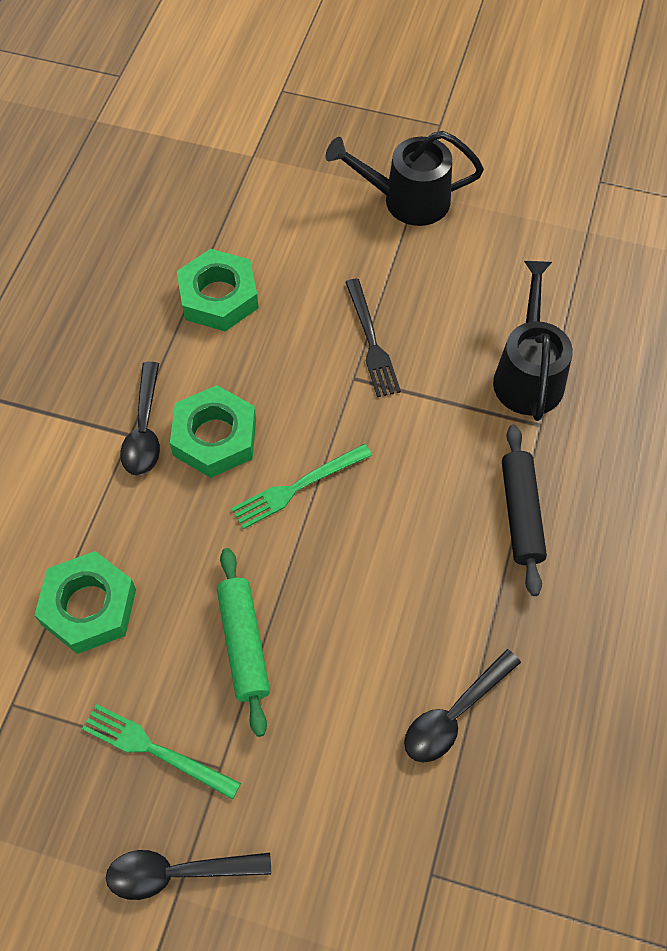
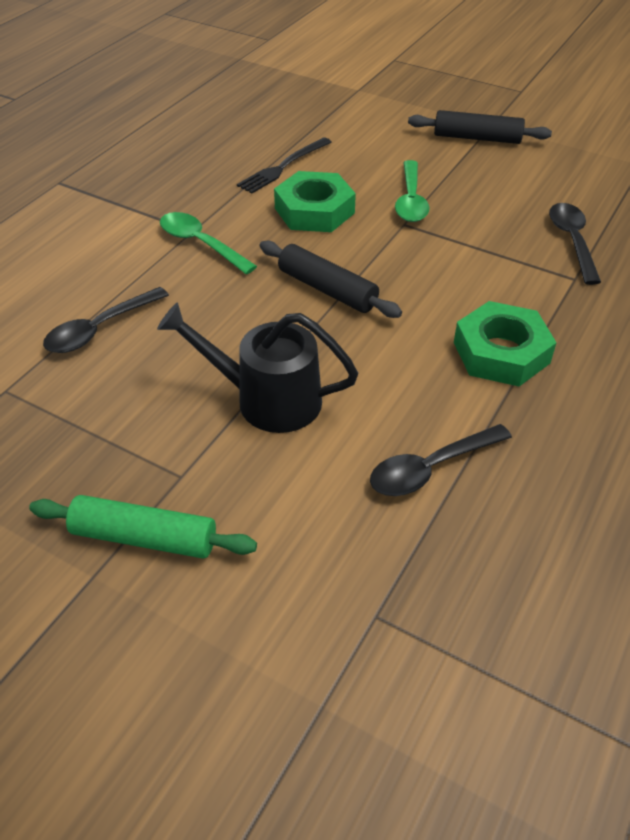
black rolling pin: 1 -> 2
black watering can: 2 -> 1
green fork: 2 -> 0
green nut: 3 -> 2
green spoon: 0 -> 2

